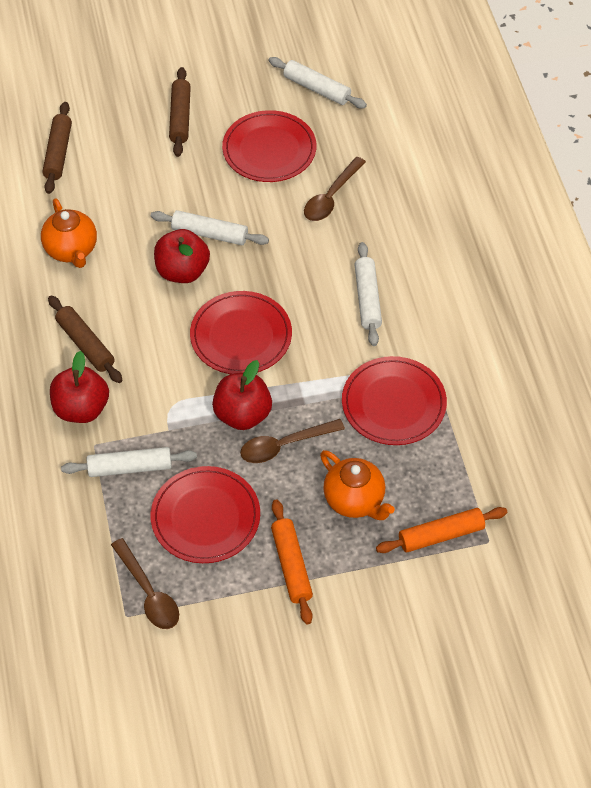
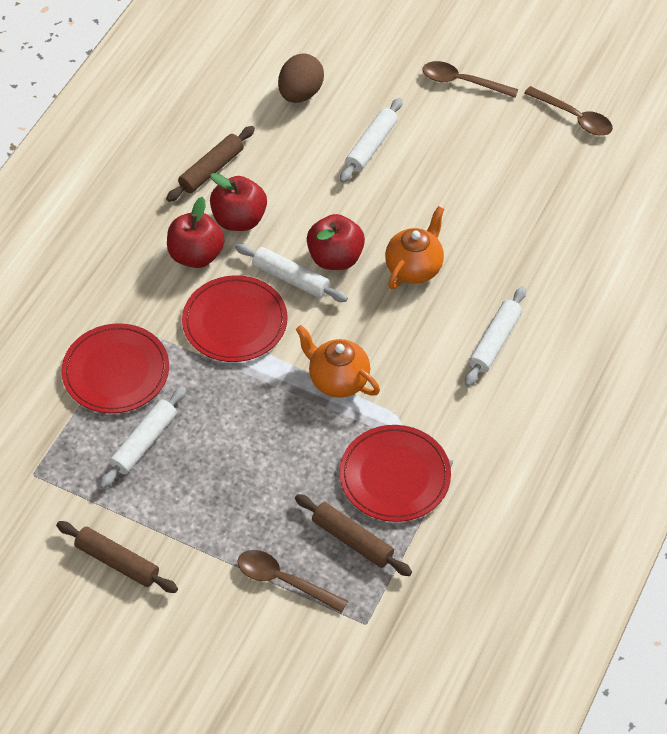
brown egg: 0 -> 1
orange rolling pin: 2 -> 0
red plate: 4 -> 3

